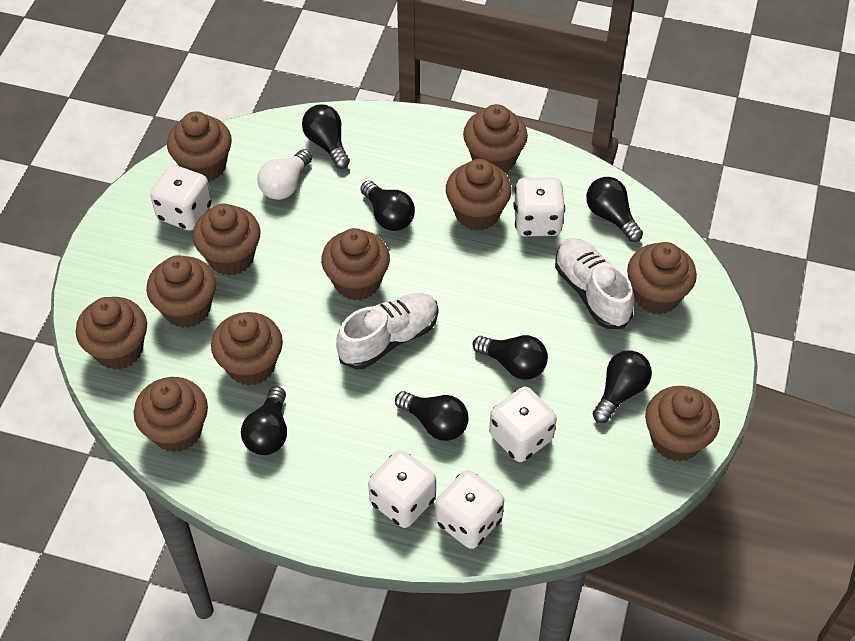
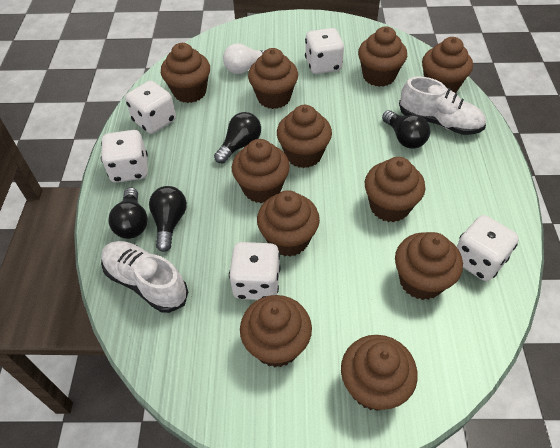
black light bulb: 7 -> 4

